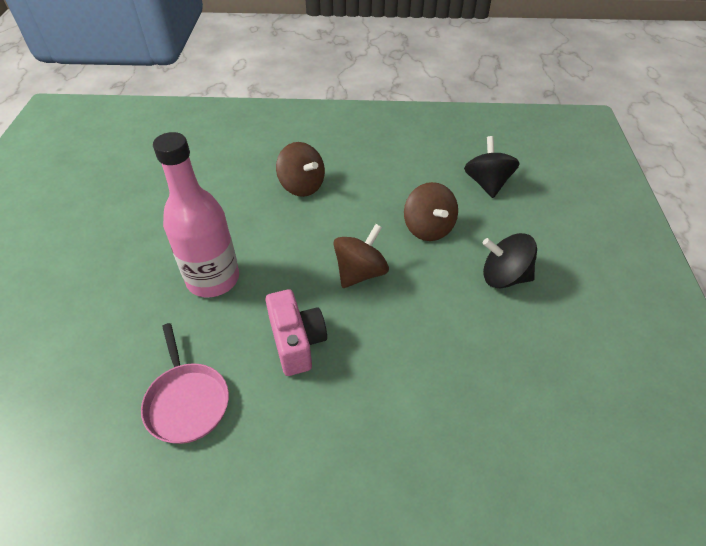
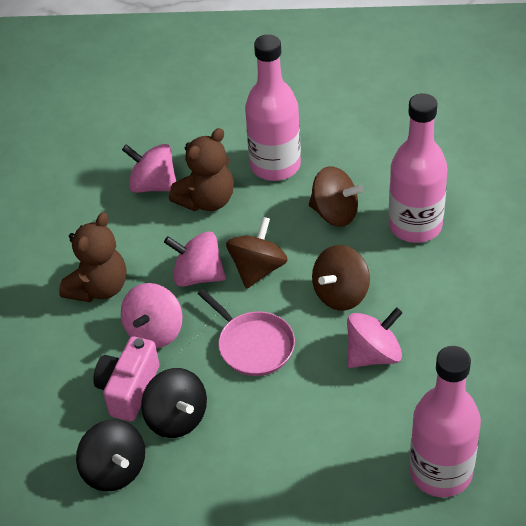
brown teddy bear: 0 -> 2
pink bottle: 1 -> 3
pink spinning top: 0 -> 4

